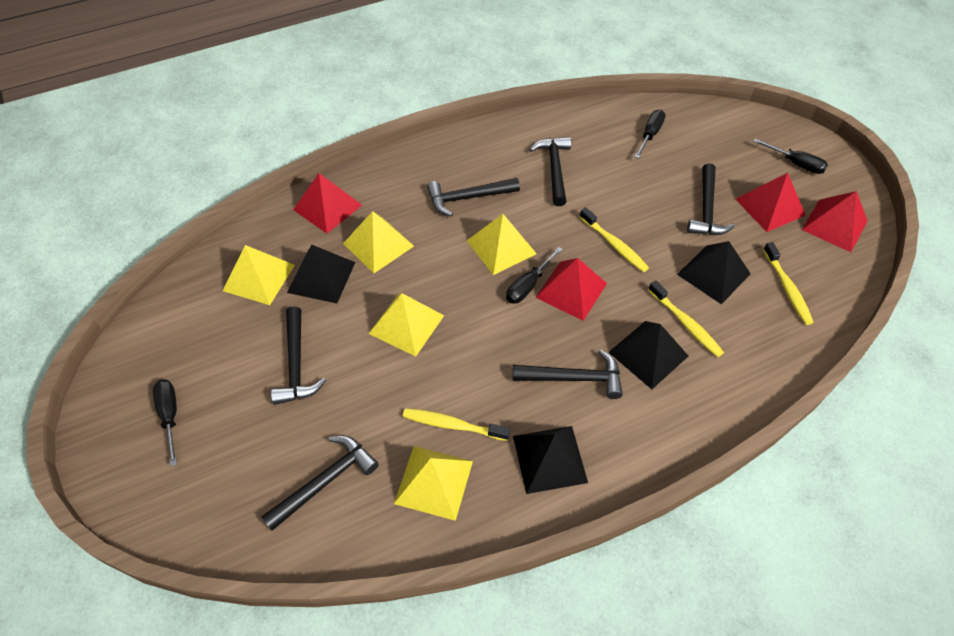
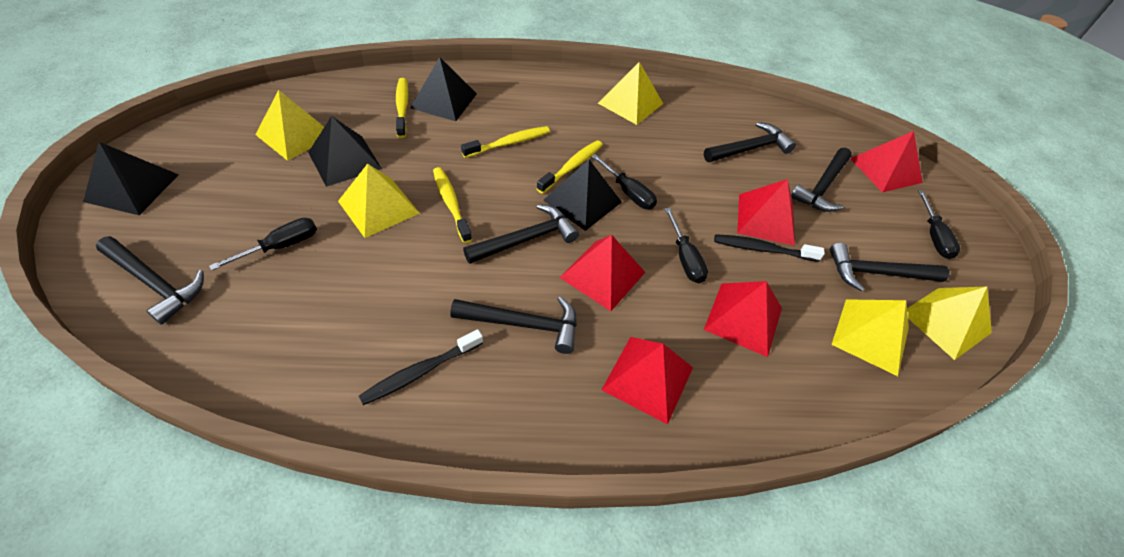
black toothbrush: 0 -> 2
red pyramid: 4 -> 5

